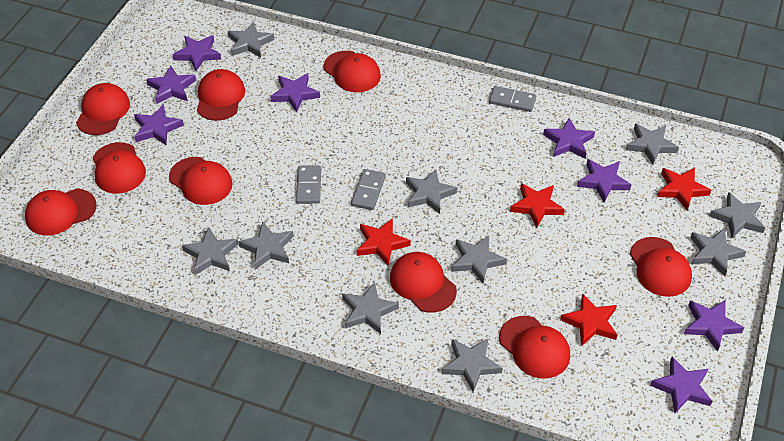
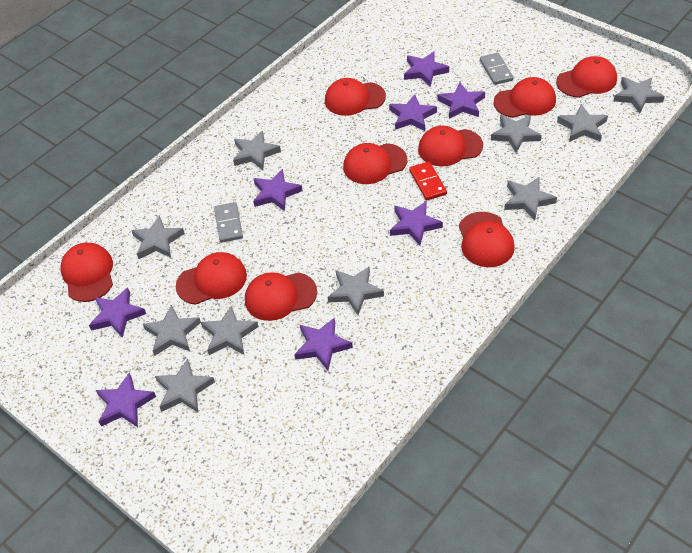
grey domino: 3 -> 2
red domino: 0 -> 1
red star: 4 -> 0

